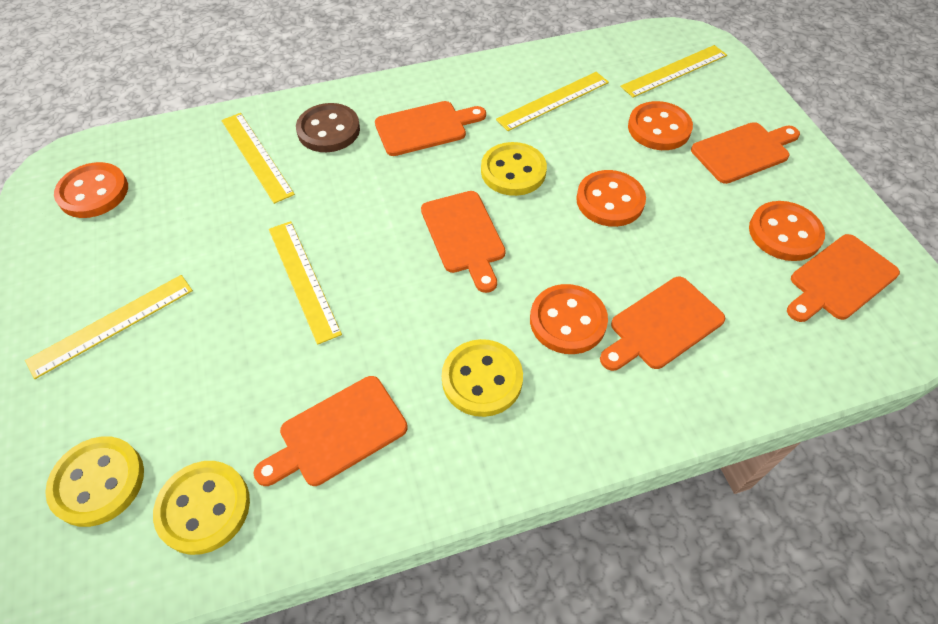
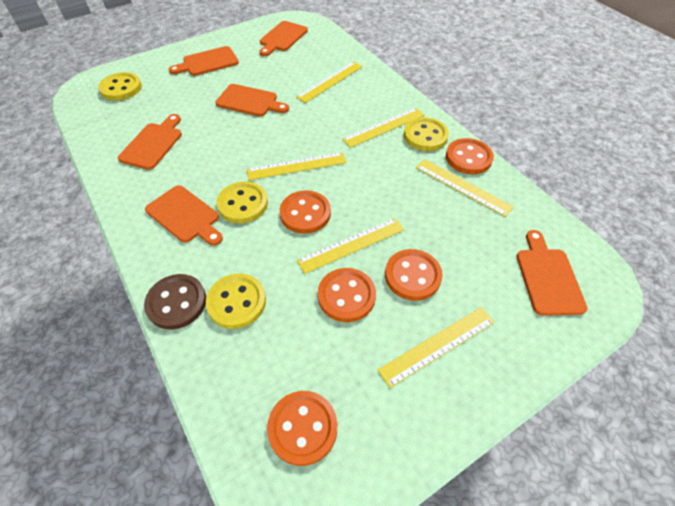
yellow ruler: 5 -> 6

